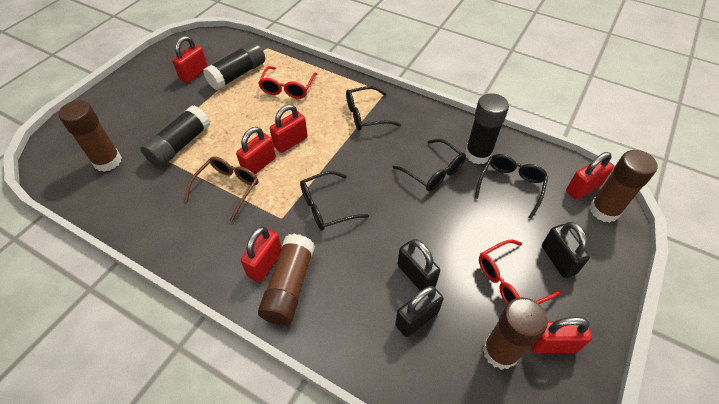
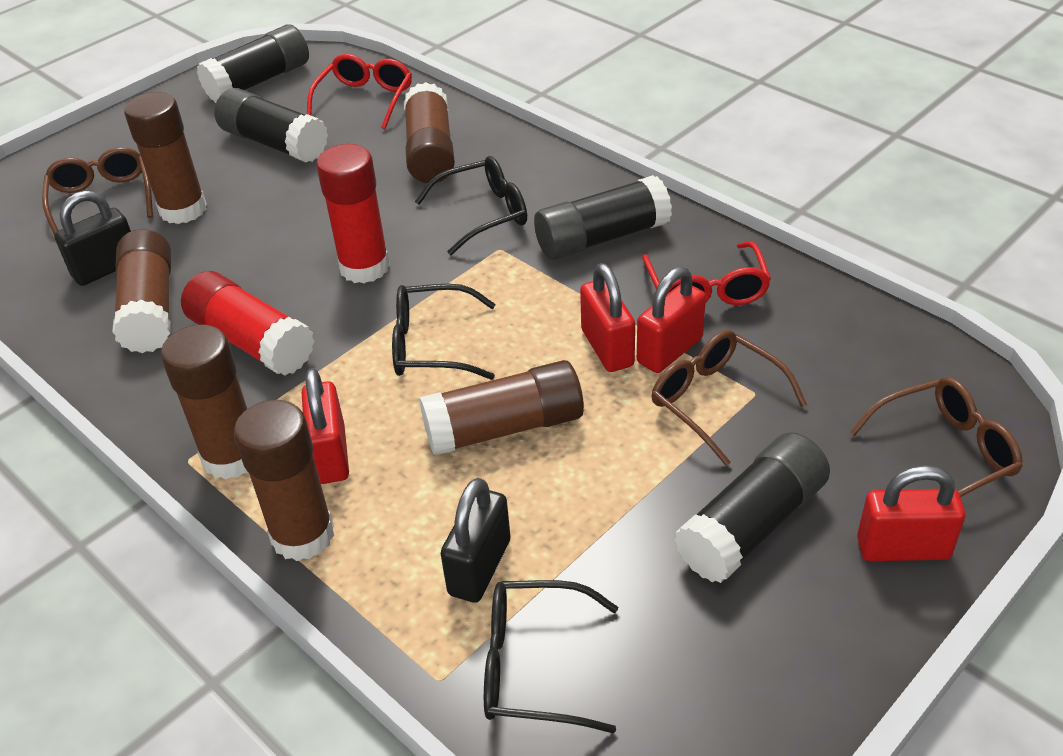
black glasses: 4 -> 3
black glue stick: 3 -> 4
black padlock: 3 -> 2
brown glasses: 1 -> 3
brown glue stick: 4 -> 6
red glue stick: 0 -> 2
red padlock: 6 -> 4

